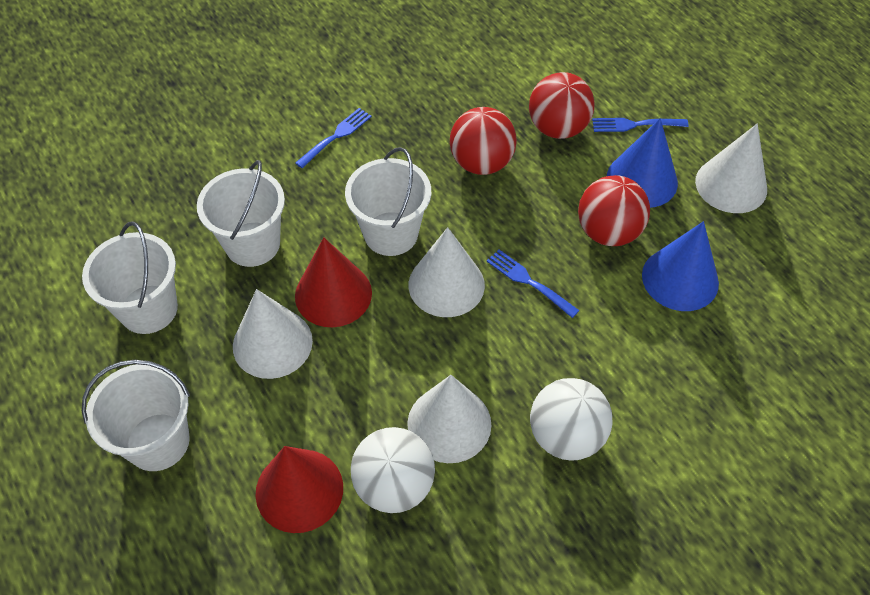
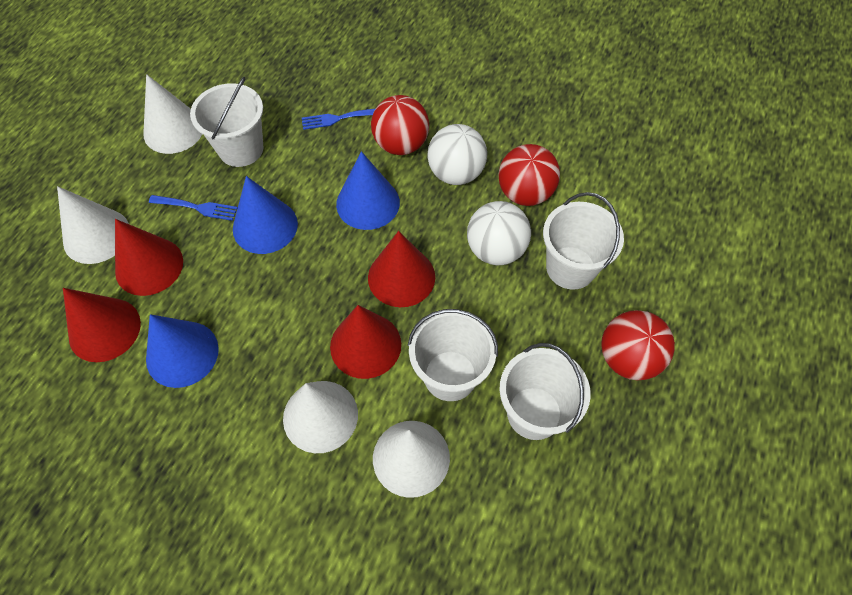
blue cone: 2 -> 3
blue fork: 3 -> 2
red cone: 2 -> 4

